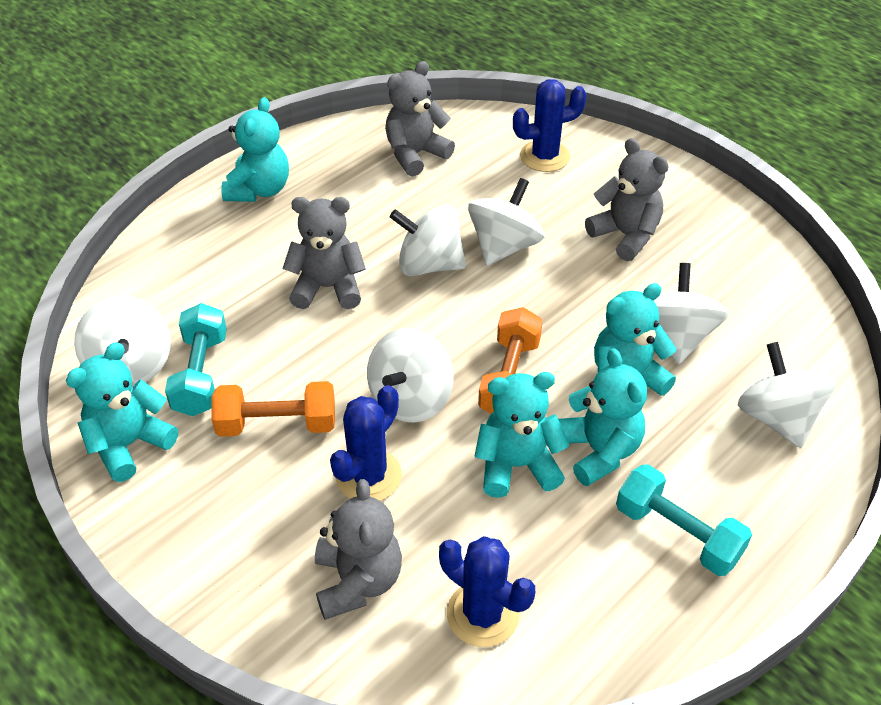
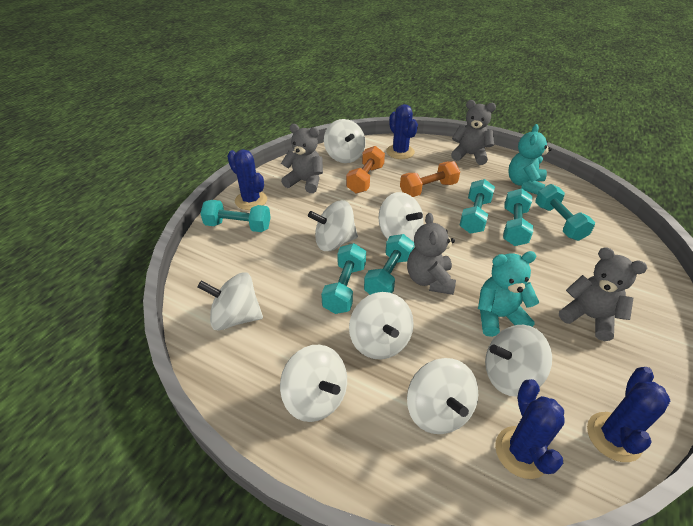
blue cactus: 3 -> 4
turquoise dumbbell: 2 -> 6
turquoise teddy bear: 5 -> 2
white spinning top: 6 -> 8

